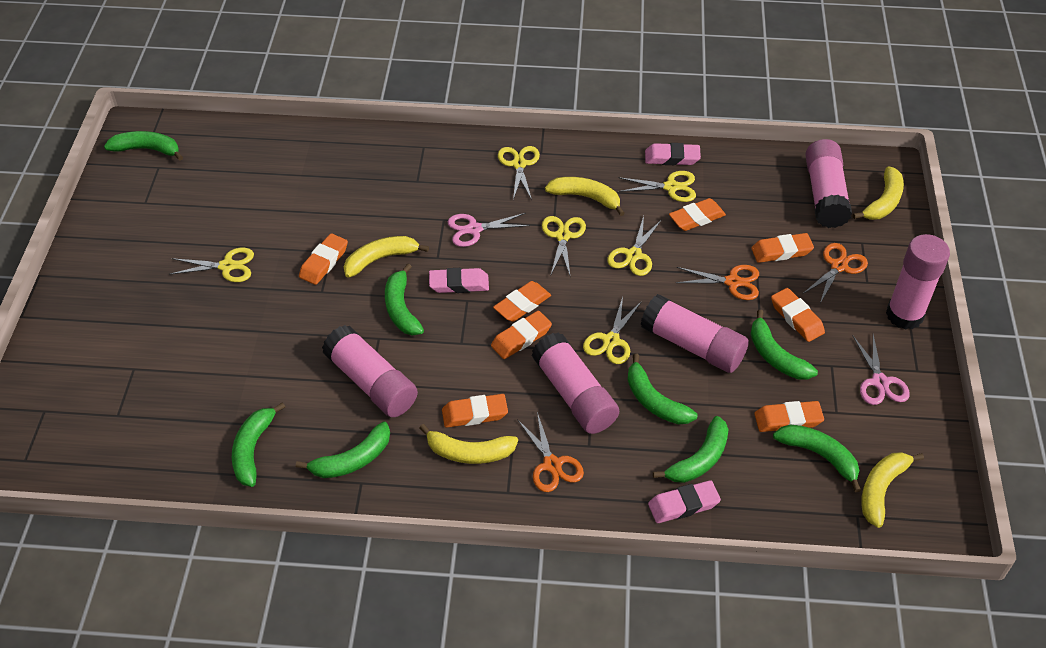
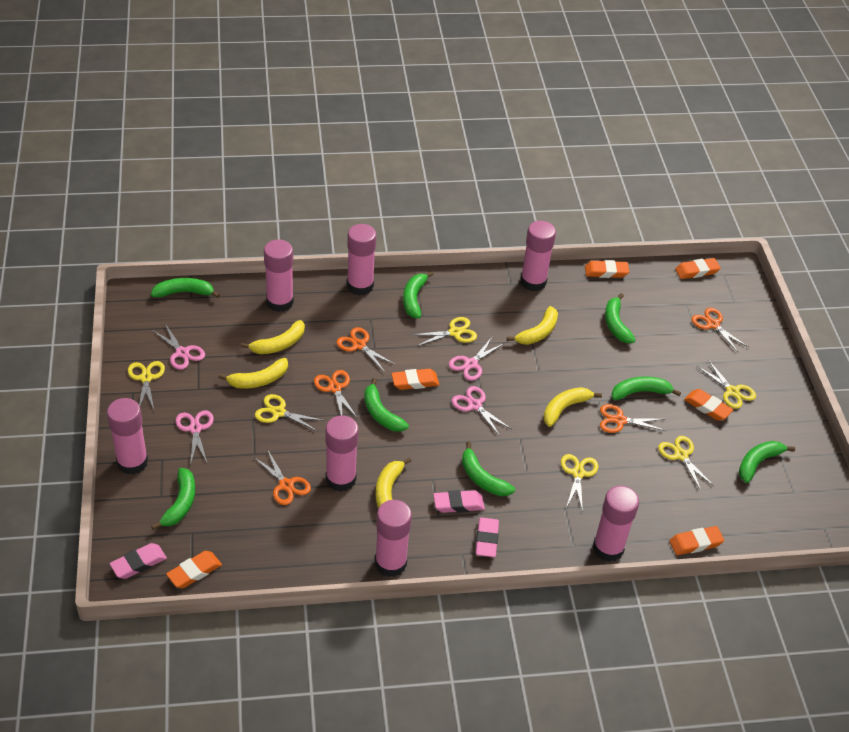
orange eraser: 8 -> 6
orange scissors: 3 -> 5
pink glue stick: 5 -> 7
pink scissors: 2 -> 4

